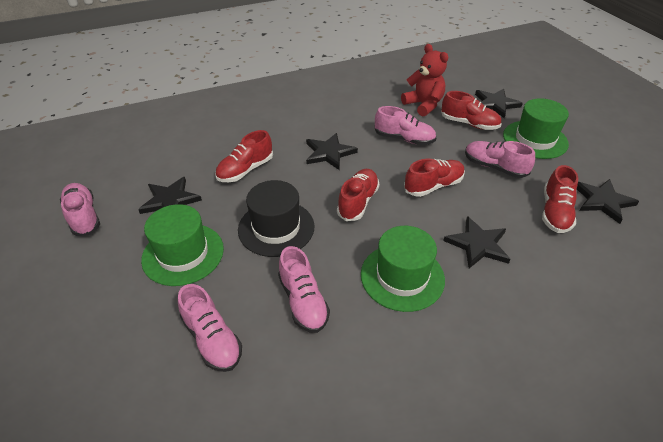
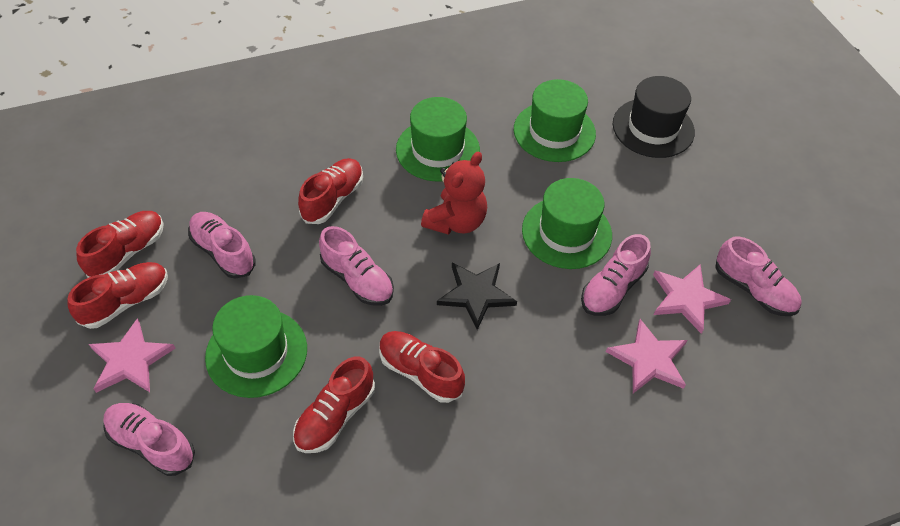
black star: 5 -> 1
green hat: 3 -> 4
pink star: 0 -> 3

